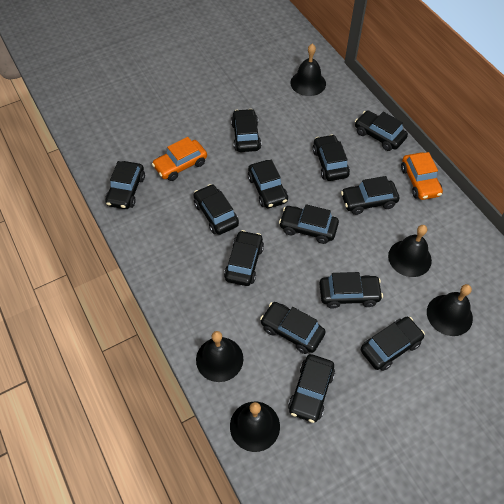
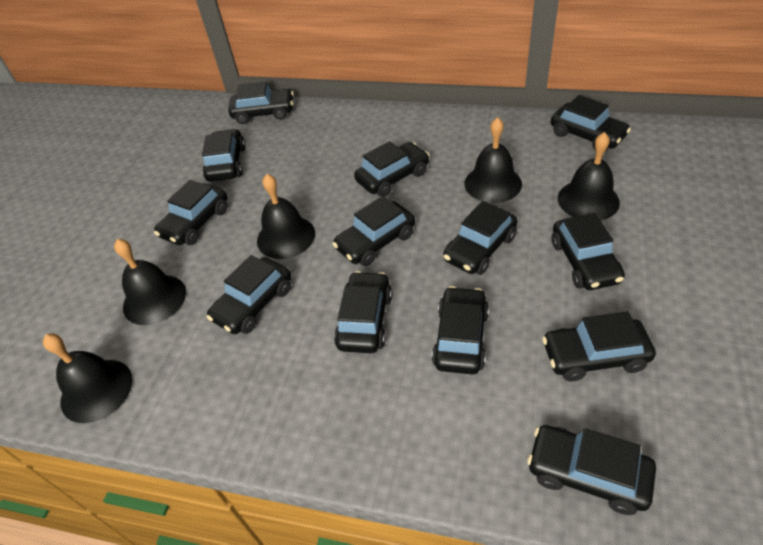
orange car: 2 -> 0

